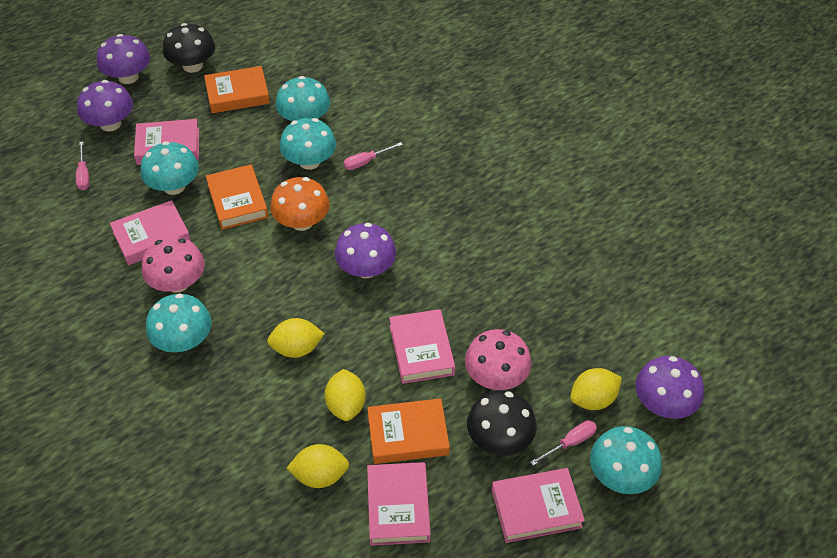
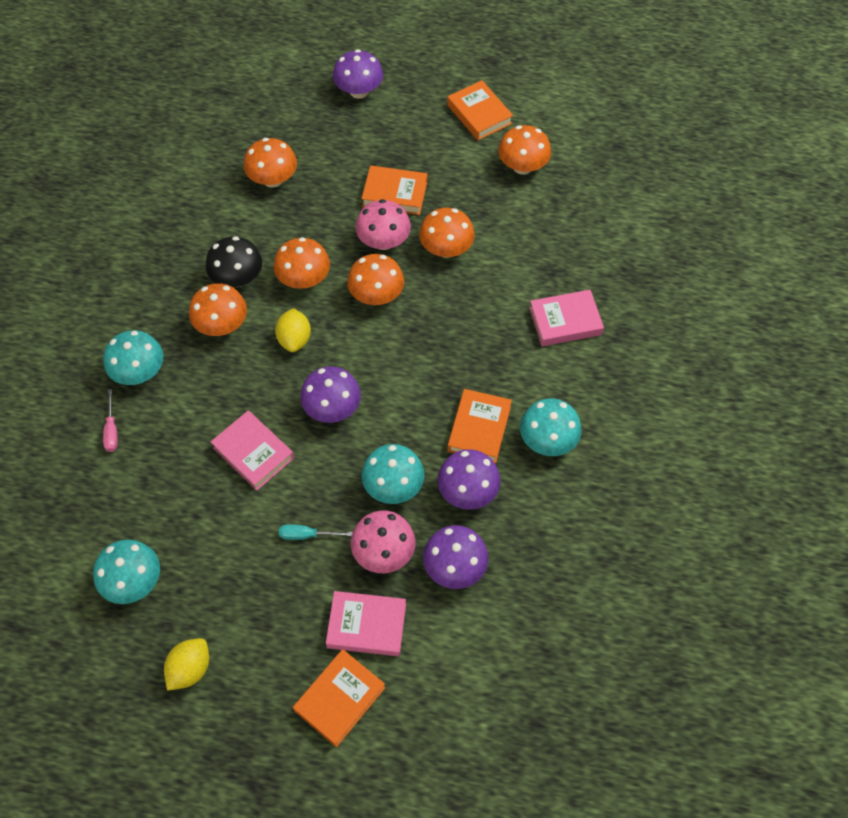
black mushroom: 2 -> 1
orange book: 3 -> 4
orange mushroom: 1 -> 6
pink book: 5 -> 3
pink screwdriver: 3 -> 1
turquoise mushroom: 5 -> 4
turquoise screwdriver: 0 -> 1
yellow lemon: 4 -> 2

